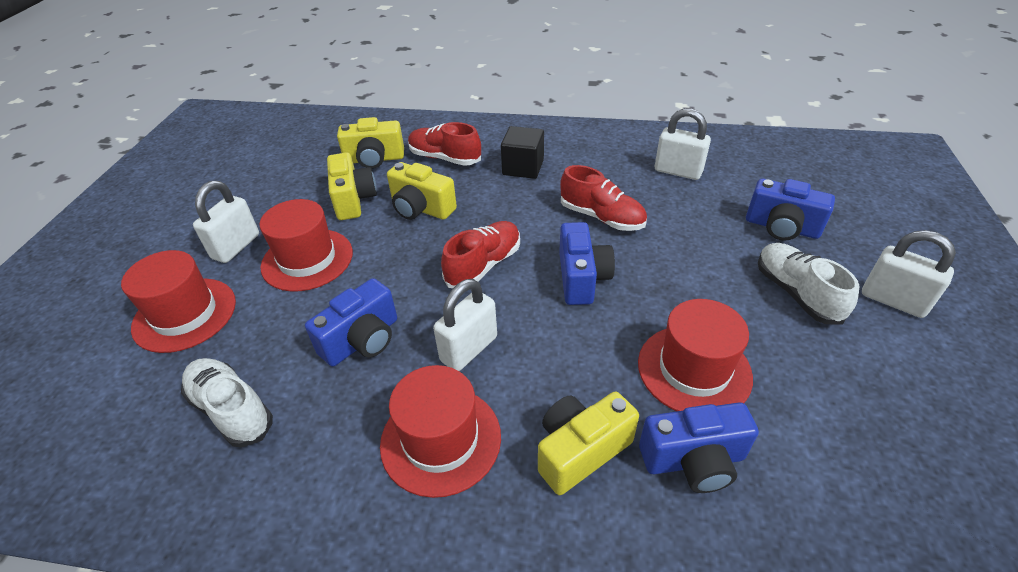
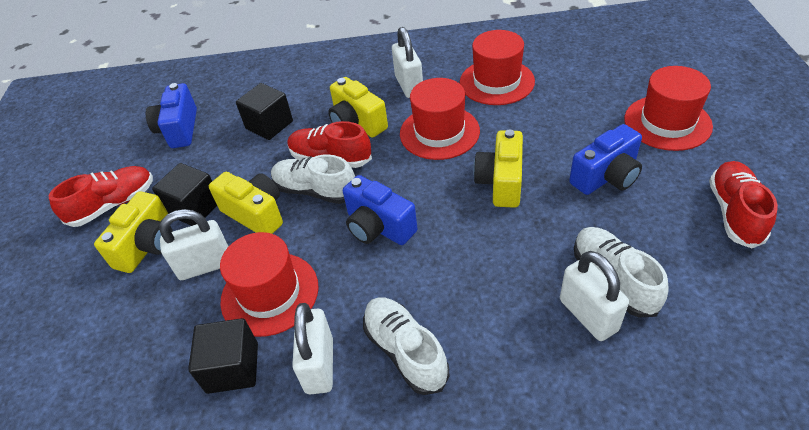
black cube: 1 -> 3
blue camera: 4 -> 3
white shoe: 2 -> 3

